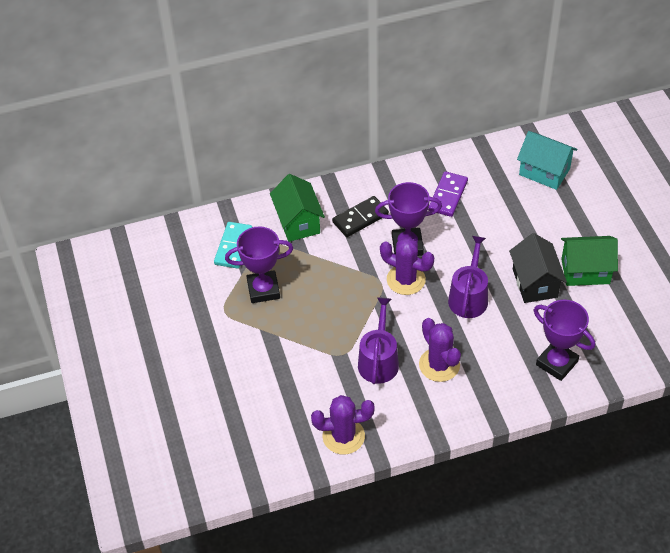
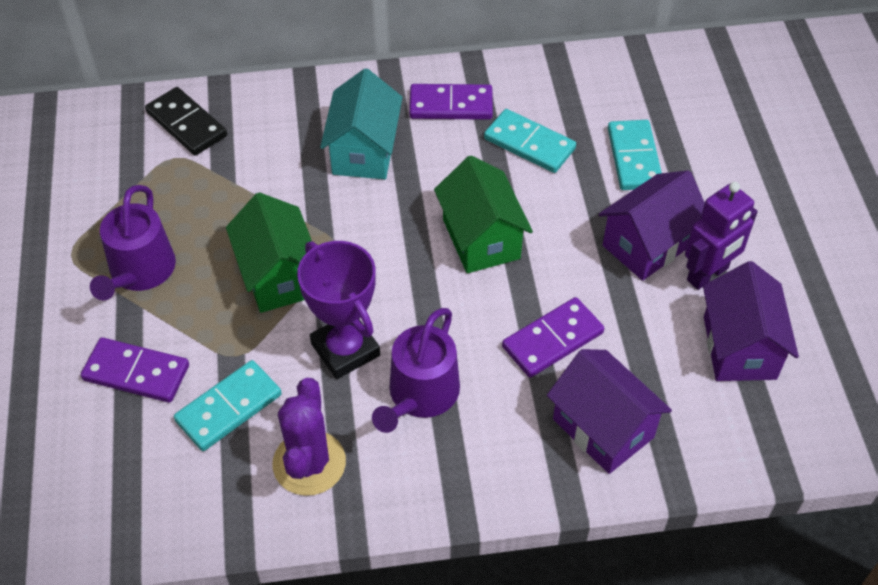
black house: 1 -> 0
purple cactus: 3 -> 1
purple domino: 1 -> 3
purple house: 0 -> 3
purple robot: 0 -> 1
purple trophy: 3 -> 1
turquoise domino: 1 -> 3

